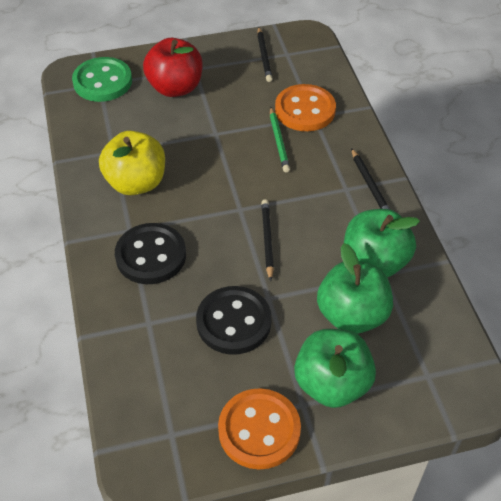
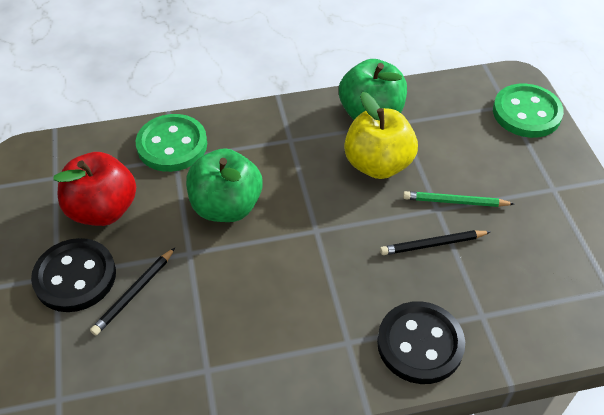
black pencil: 3 -> 2
green apple: 3 -> 2
green button: 1 -> 2
orange button: 2 -> 0

